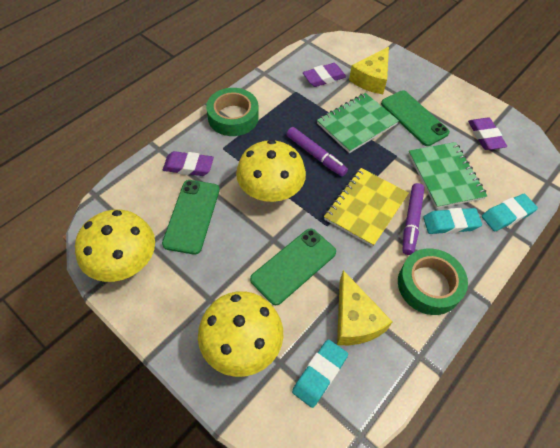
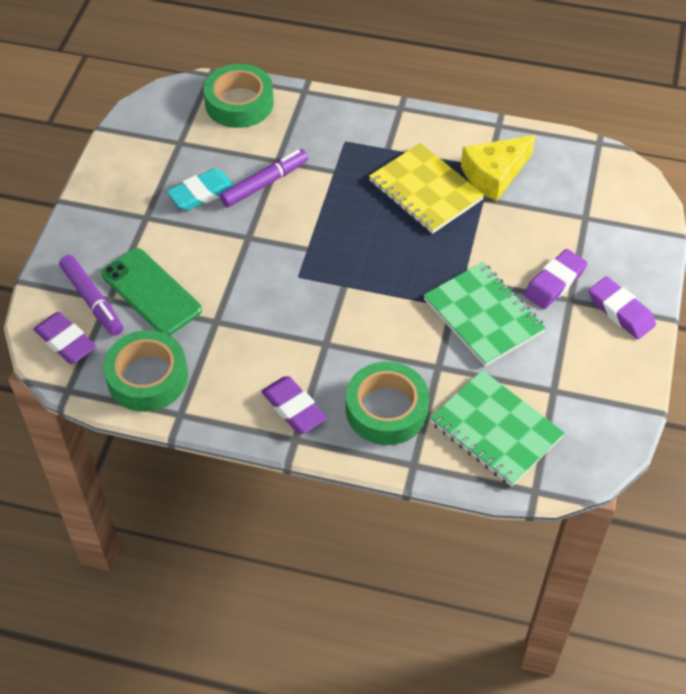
green phone: 3 -> 1
green tape: 2 -> 3
purple eraser: 3 -> 4
turquoise eraser: 3 -> 1
yellow cheese: 2 -> 1
yellow mushroom: 3 -> 0

